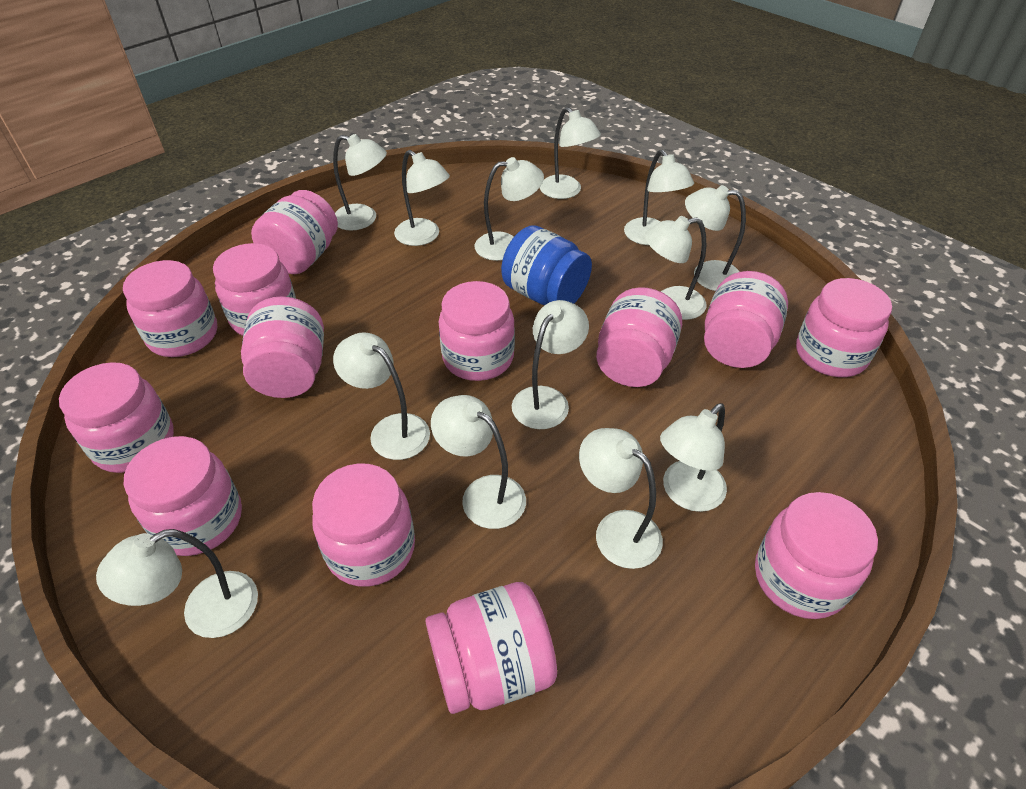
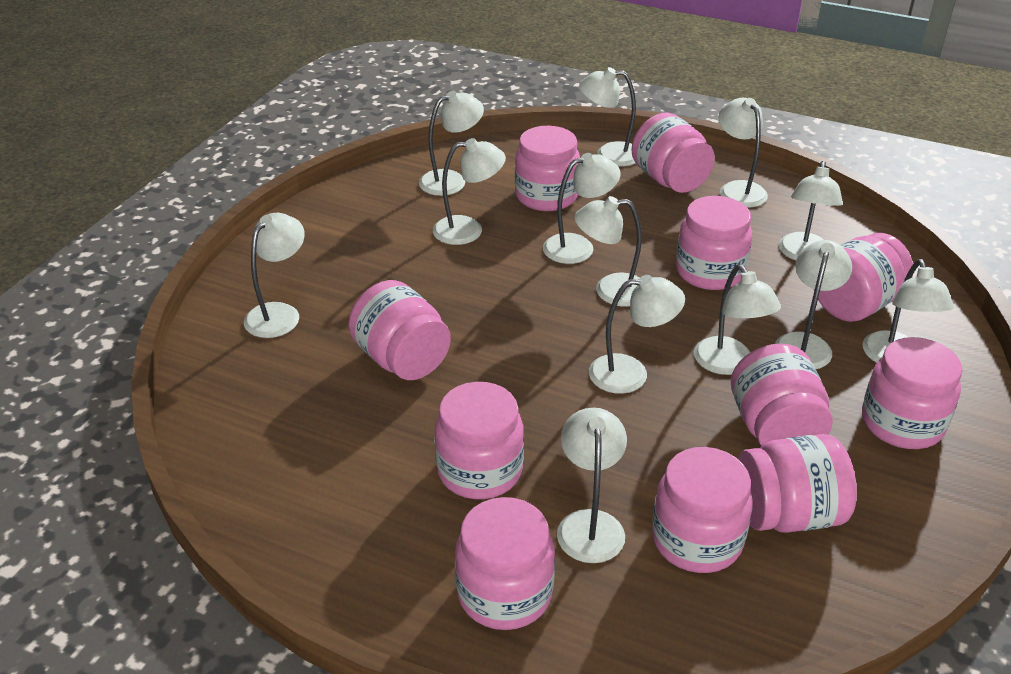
blue jar: 1 -> 0
pink jar: 13 -> 11

